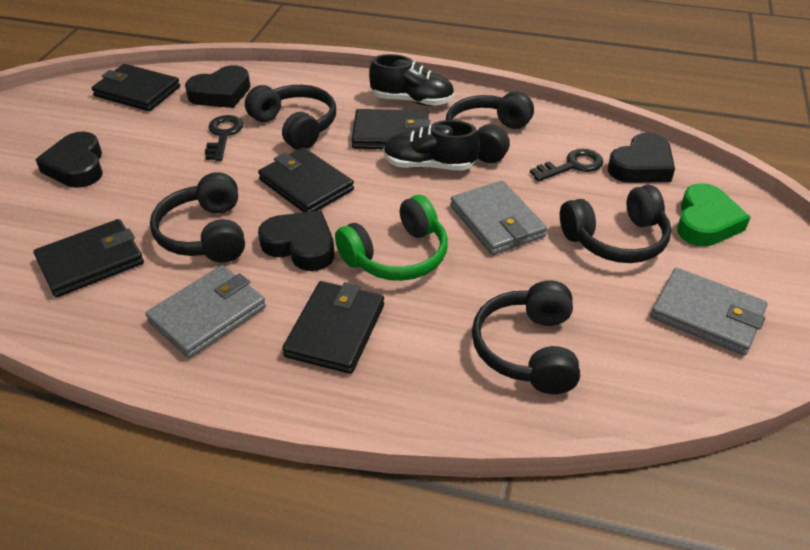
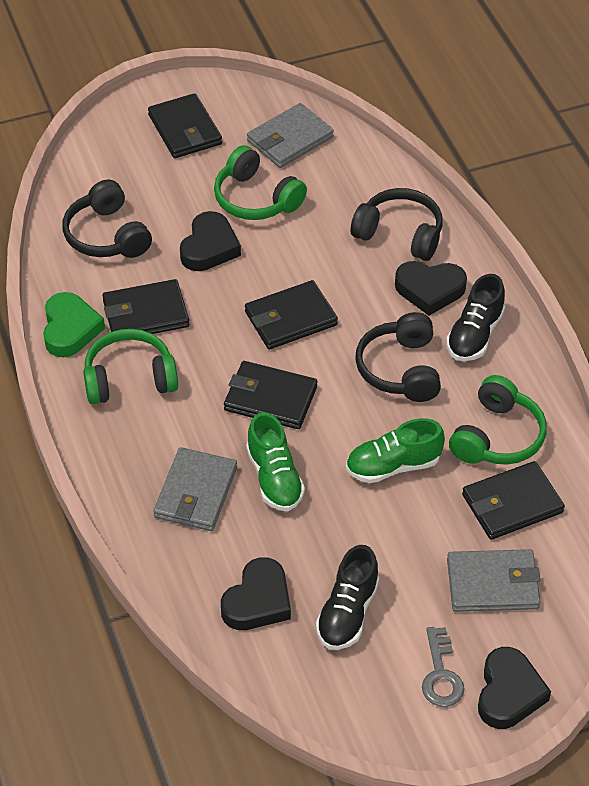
black headphones: 5 -> 3
black key: 2 -> 0
green headphones: 1 -> 3
green shoe: 0 -> 2
grey key: 0 -> 1

